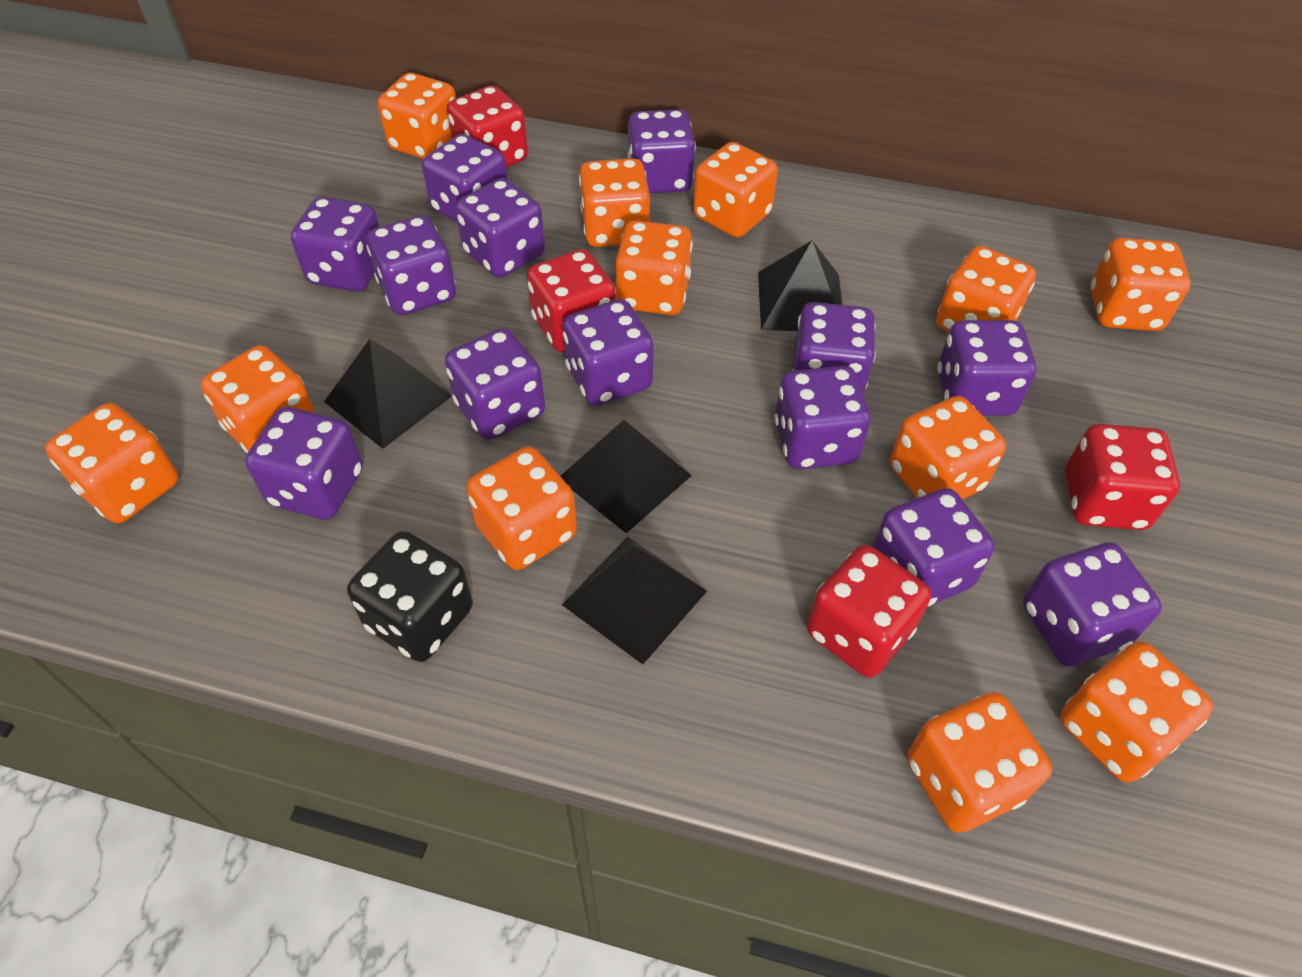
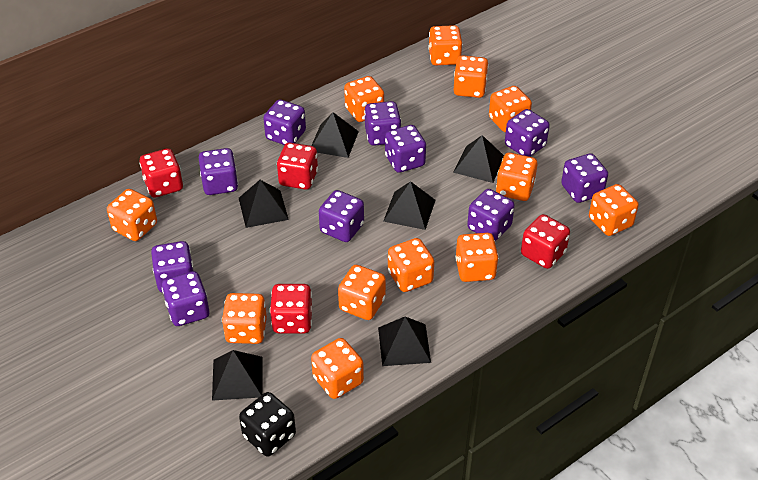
black pyramid: 4 -> 6
purple dice: 13 -> 10

